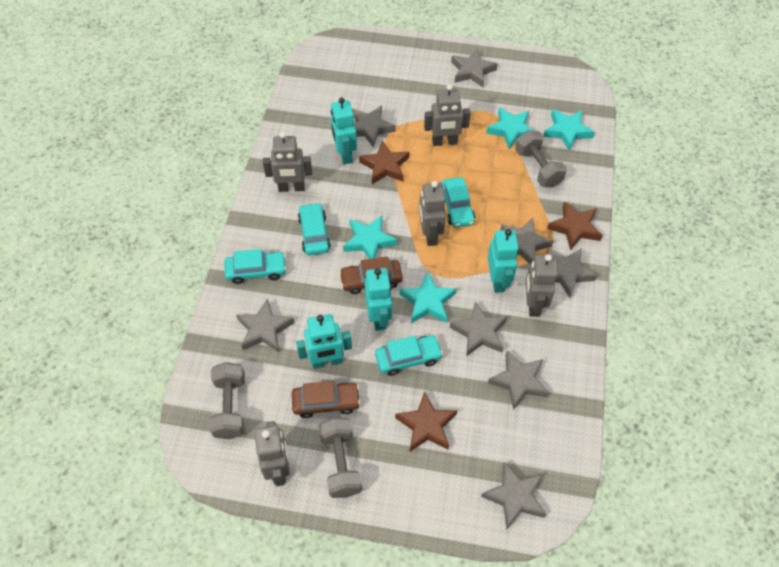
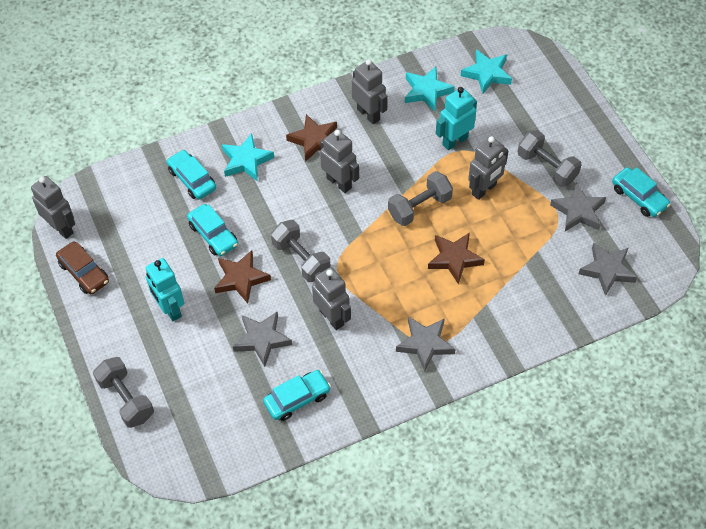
brown car: 2 -> 1
grey dumbbell: 3 -> 4
grey star: 8 -> 4
turquoise robot: 4 -> 2
turquoise star: 4 -> 3

